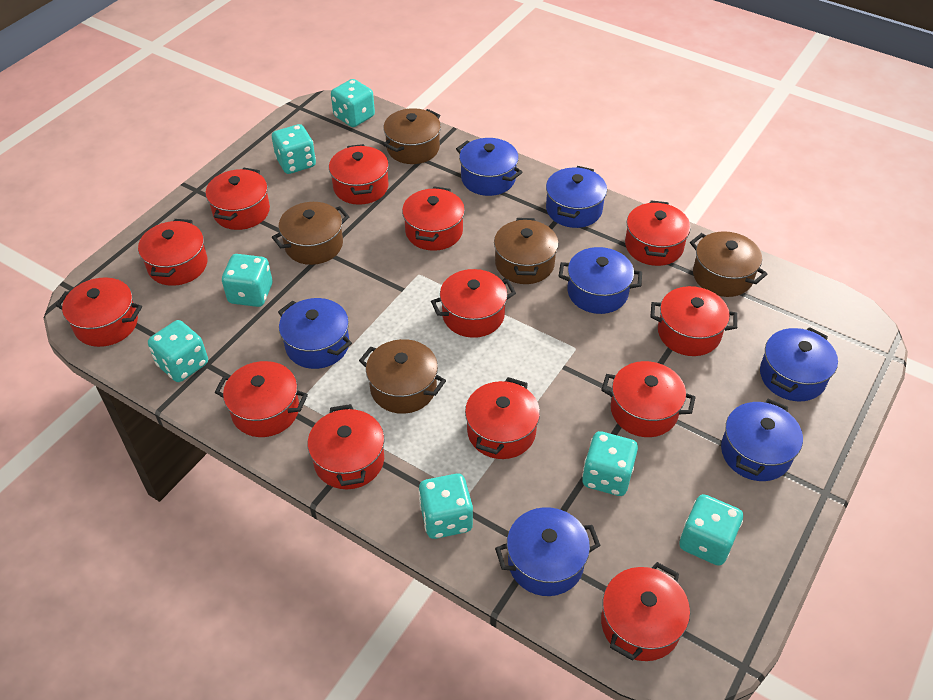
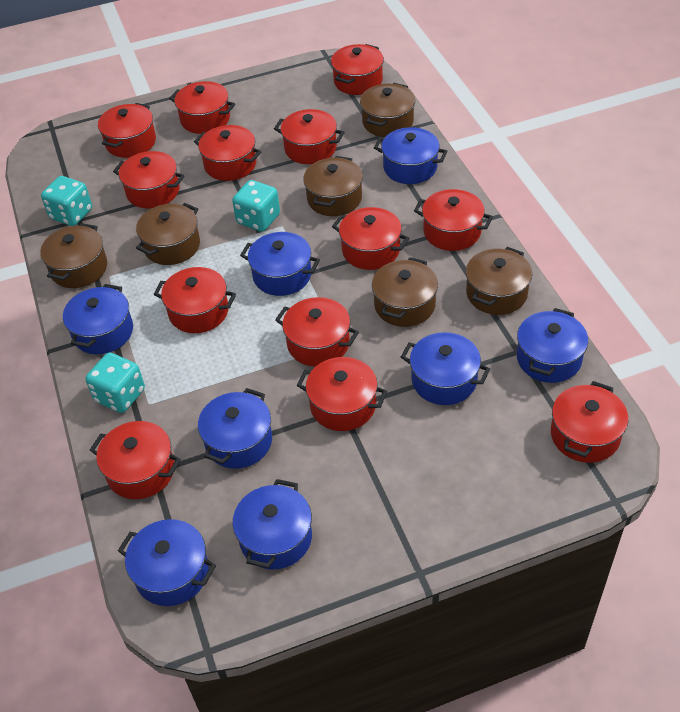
blue pot: 7 -> 8
brown pot: 5 -> 6
turquoise dice: 7 -> 3

